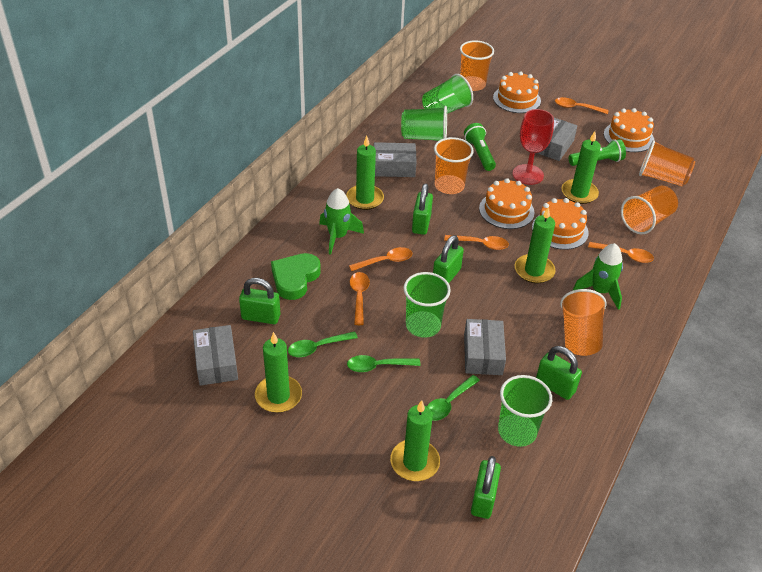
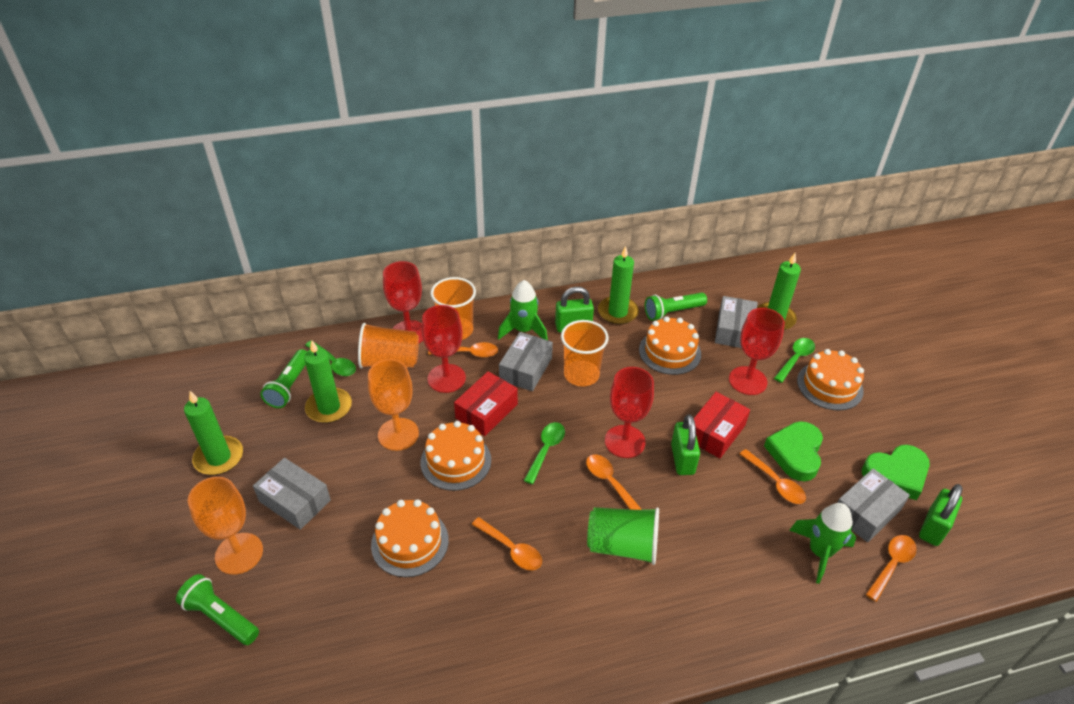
green candle: 5 -> 4
green cup: 4 -> 1
green flashlight: 2 -> 3
green heart: 1 -> 2
green padlock: 5 -> 3
orange cup: 5 -> 3
orange goblet: 0 -> 2
red box: 0 -> 2
red goblet: 1 -> 4

